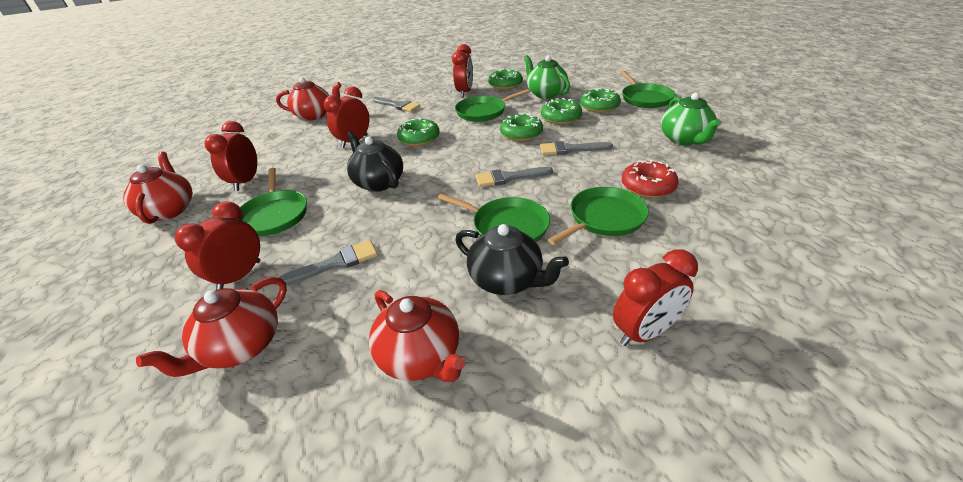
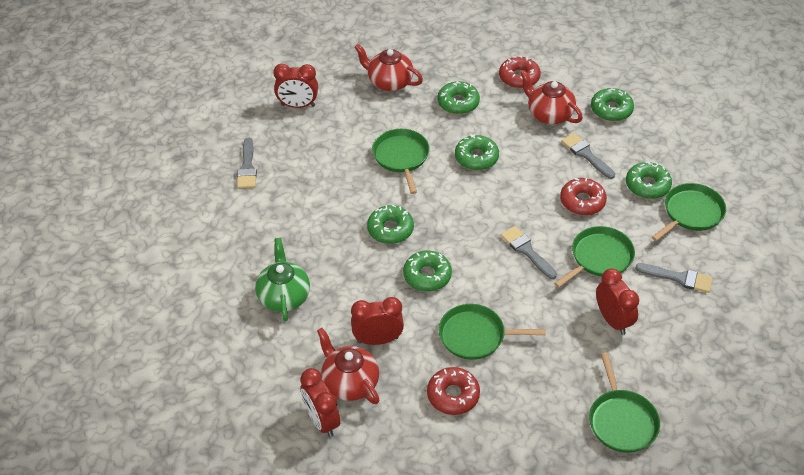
black teapot: 2 -> 0
green donut: 5 -> 6
green teapot: 2 -> 1
red clock: 5 -> 4
red donut: 1 -> 3
red teapot: 4 -> 3

